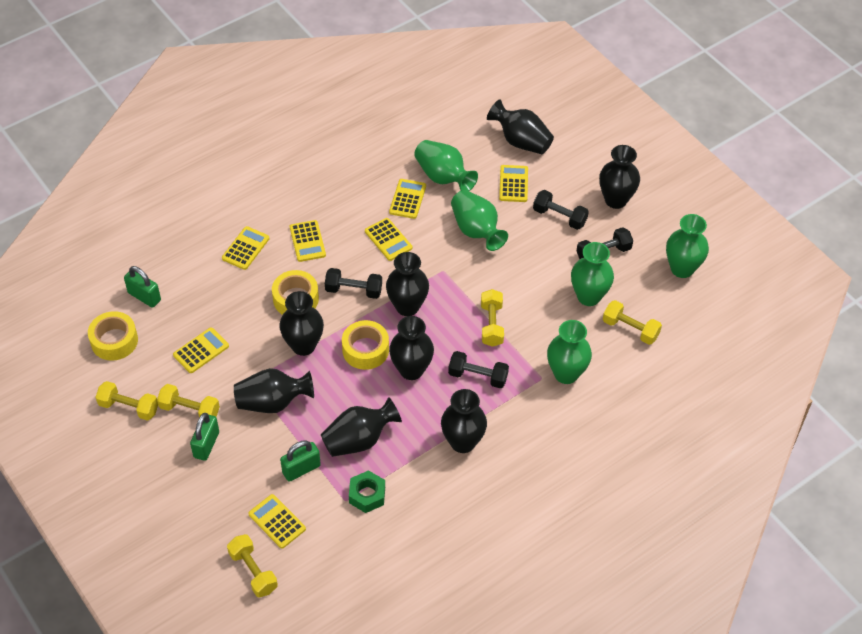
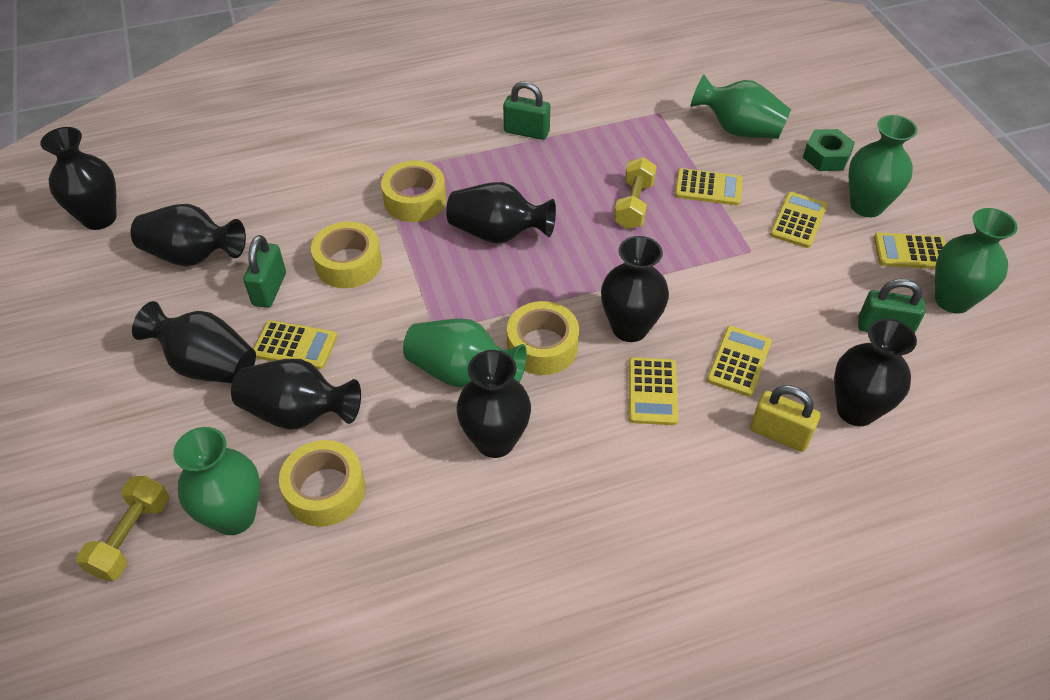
black dumbbell: 4 -> 0
yellow calculator: 7 -> 6
yellow dumbbell: 5 -> 2
yellow padlock: 0 -> 1
yellow tape: 3 -> 4

